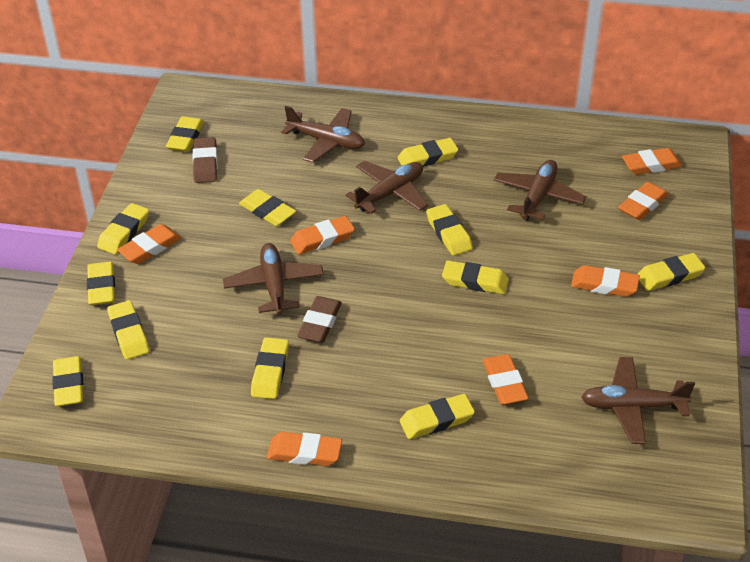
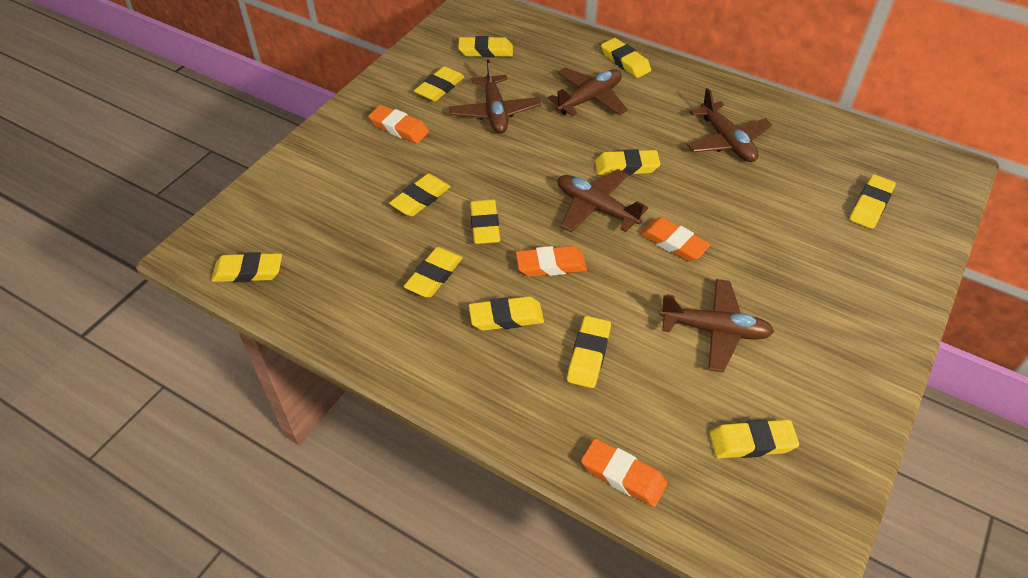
brown eraser: 2 -> 0
orange eraser: 7 -> 4

